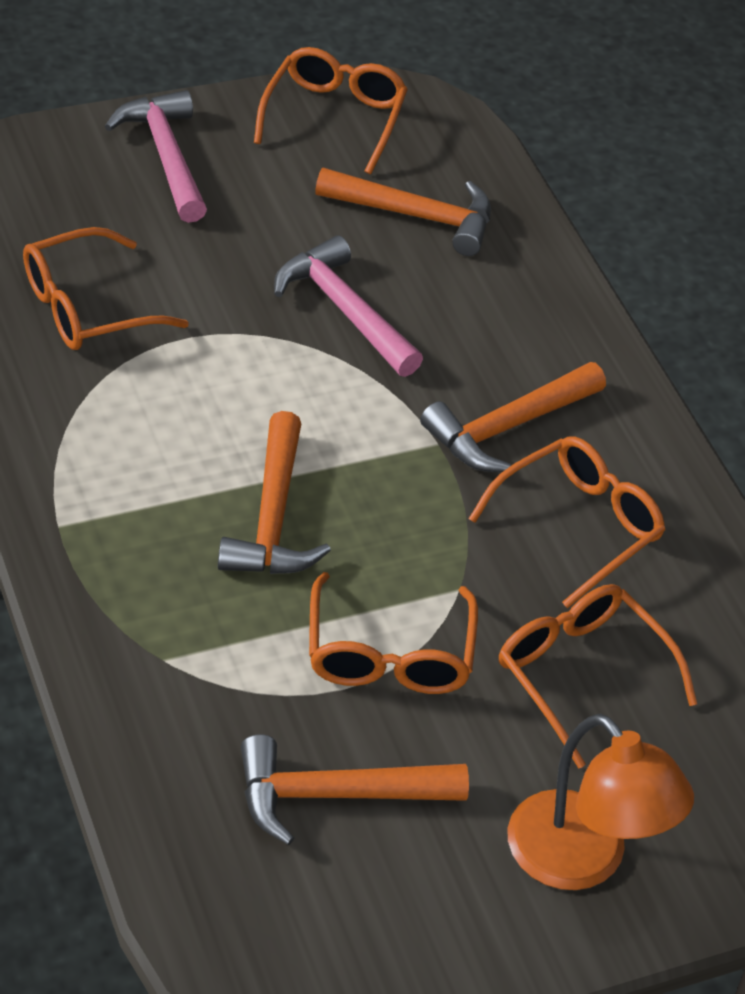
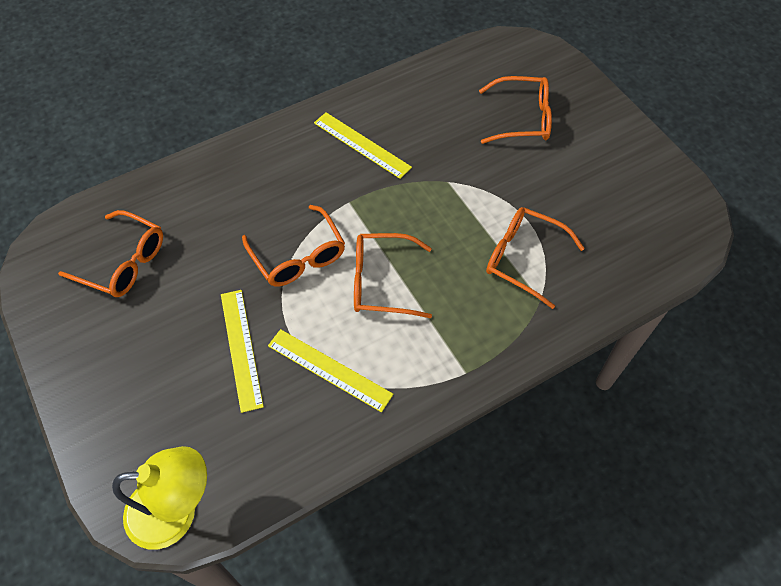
orange hammer: 4 -> 0
orange lamp: 1 -> 0
pink hammer: 2 -> 0
yellow lamp: 0 -> 1
yellow ruler: 0 -> 3

